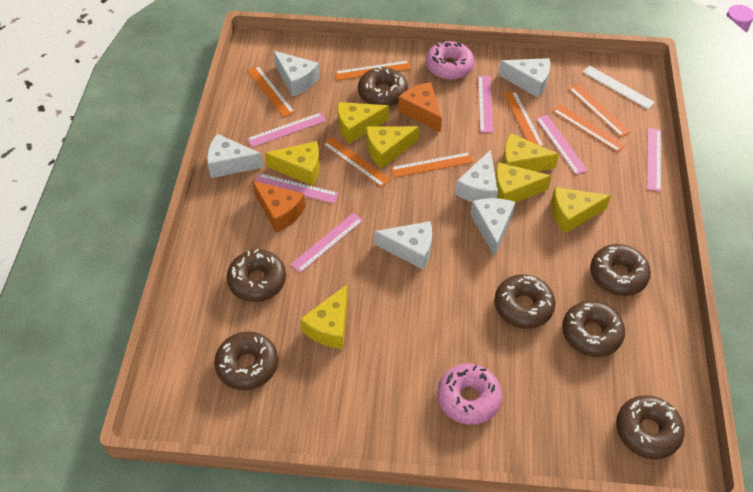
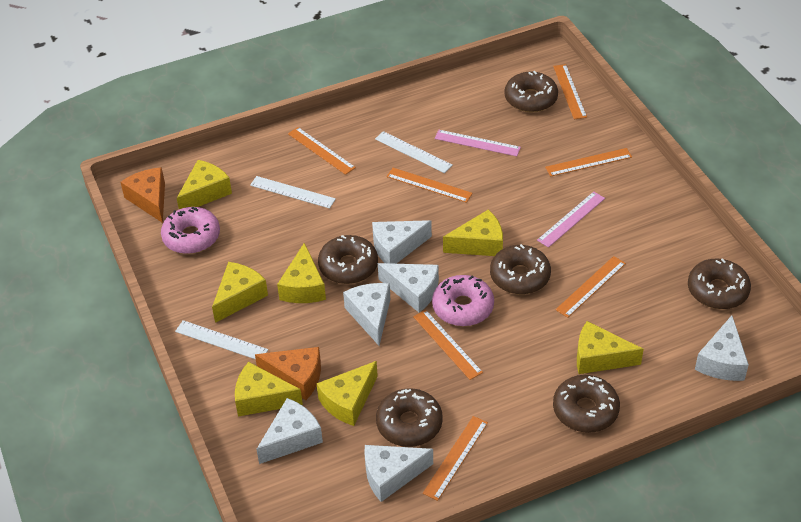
brown donut: 7 -> 6
pink ruler: 6 -> 2
white ruler: 1 -> 3

